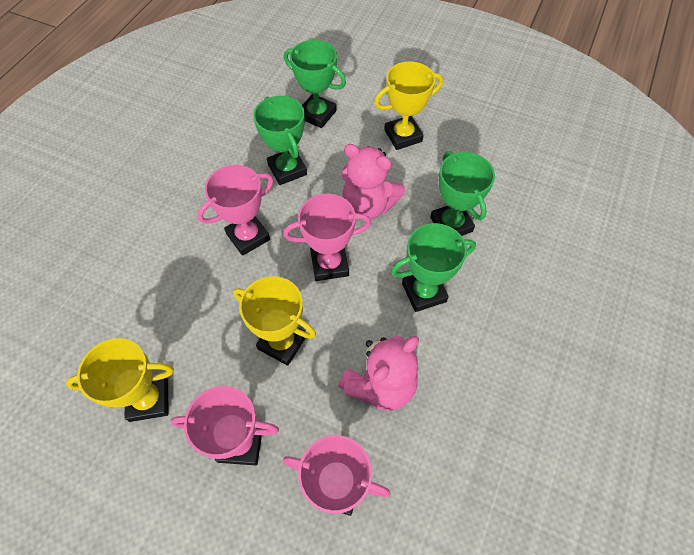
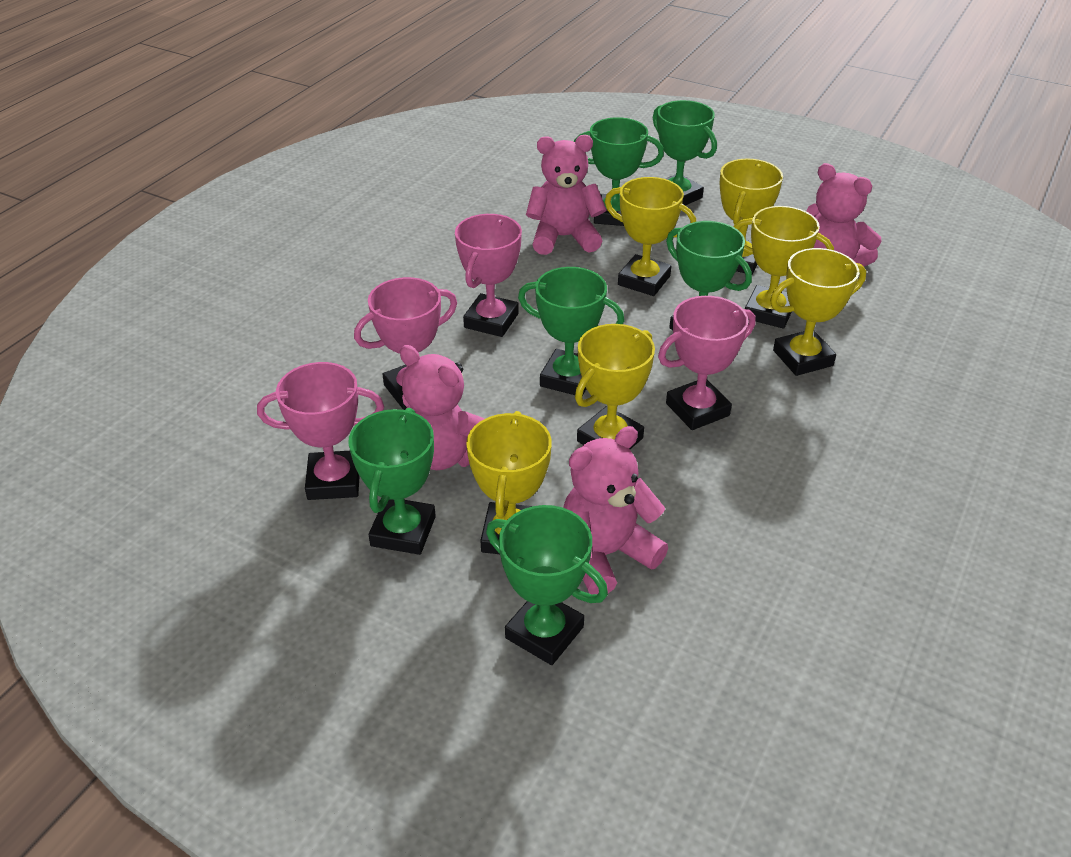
green trophy: 4 -> 6
pink teddy bear: 2 -> 4
yellow trophy: 3 -> 6

